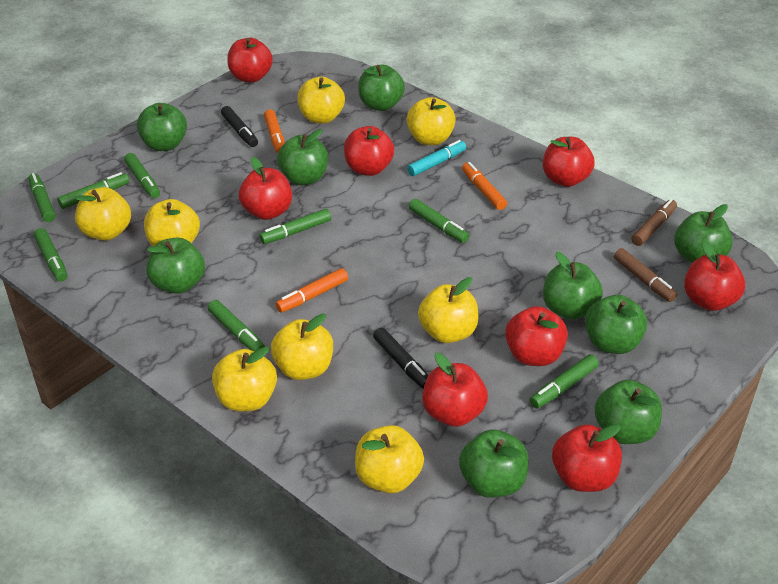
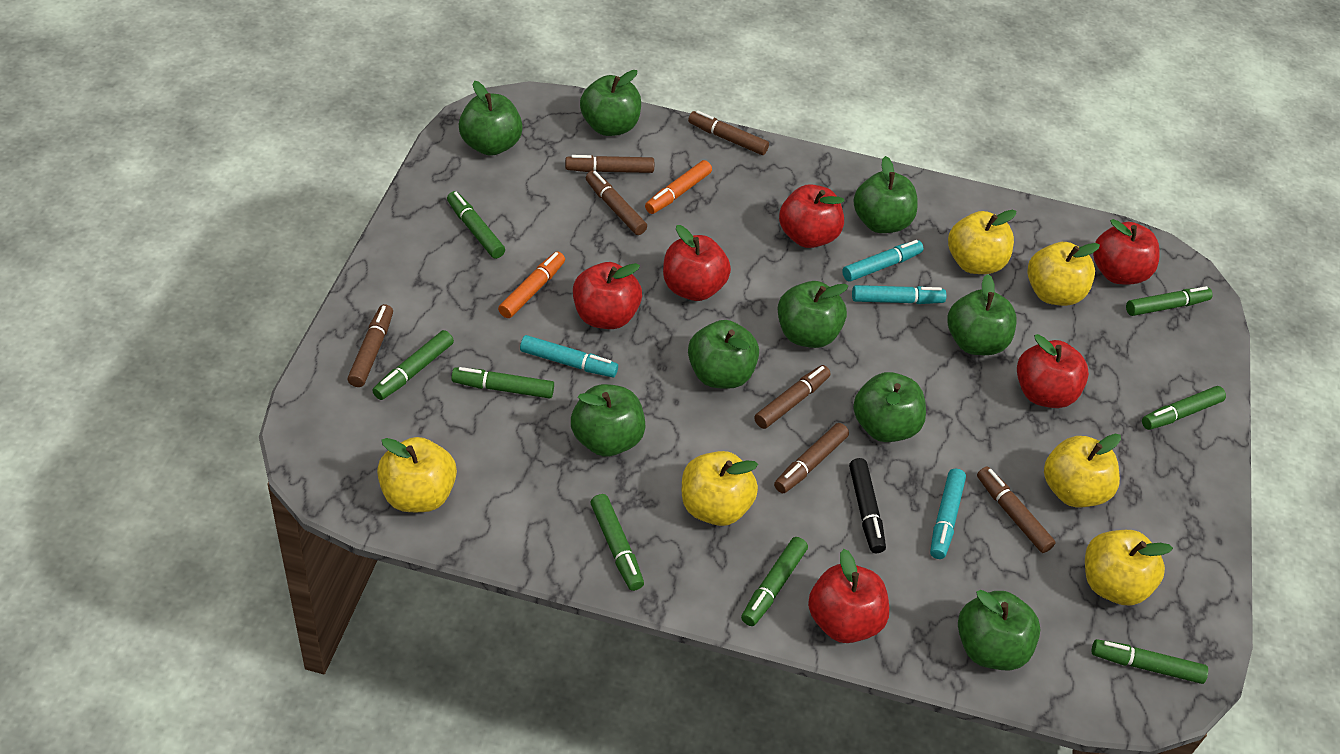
black marker: 2 -> 1
brown marker: 2 -> 7
orange marker: 3 -> 2
red apple: 8 -> 6
turquoise marker: 1 -> 4
yellow apple: 8 -> 6

